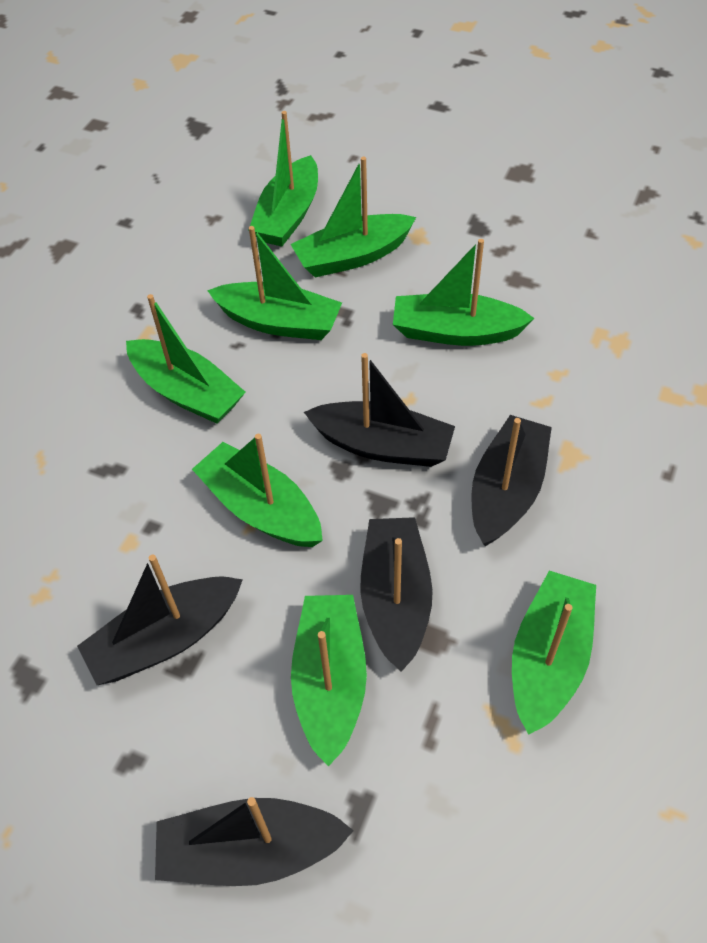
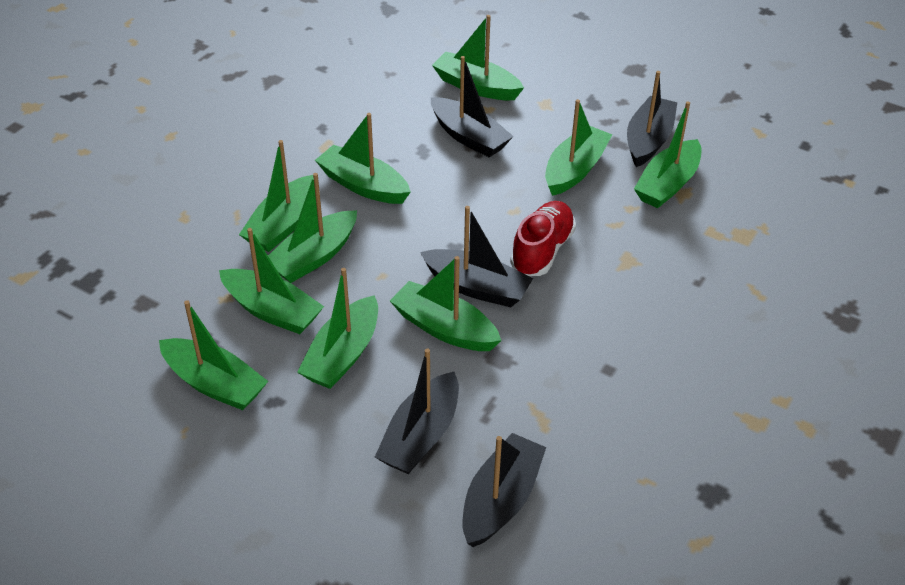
green boat: 8 -> 10
red shoe: 0 -> 1

